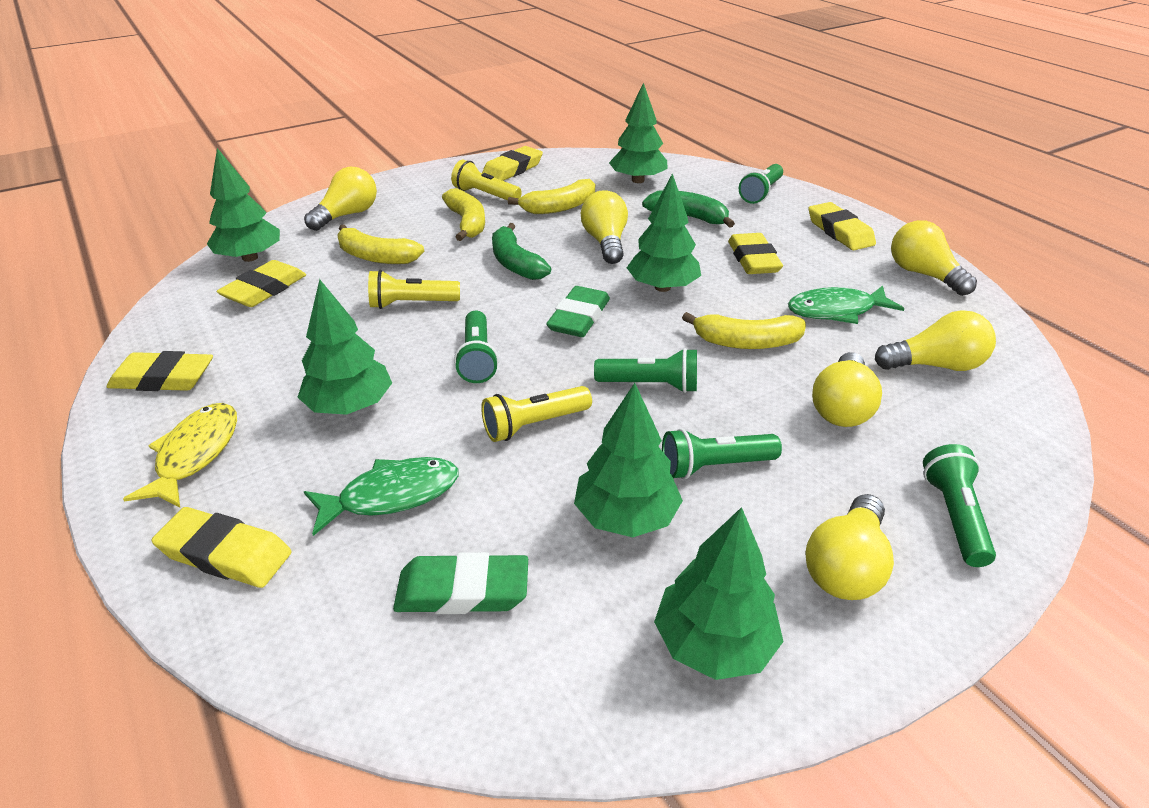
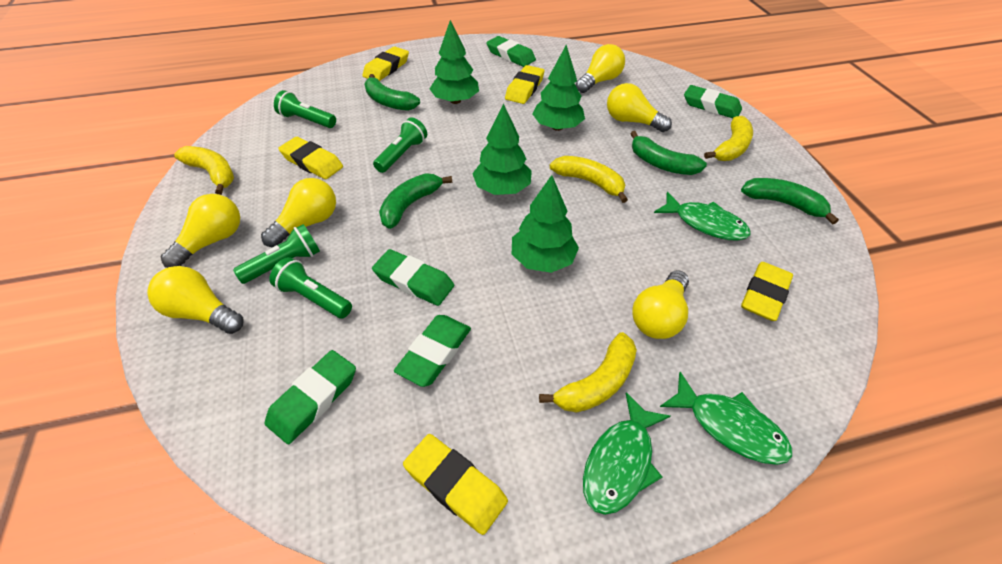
green banana: 2 -> 4
green eraser: 2 -> 5
green fish: 2 -> 3
green flashlight: 5 -> 4
green tree: 6 -> 4
yellow eraser: 6 -> 5
yellow fish: 1 -> 0
yellow flashlight: 3 -> 0

